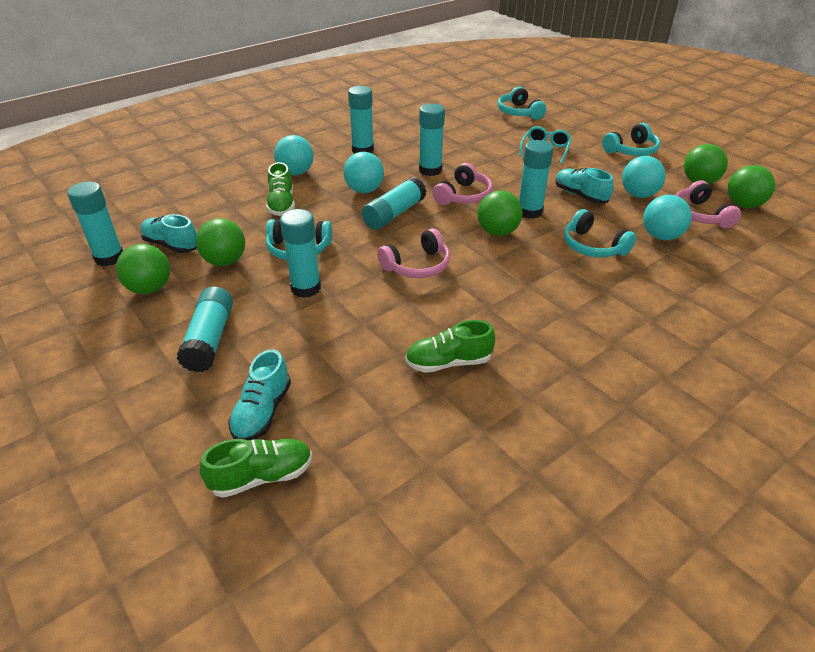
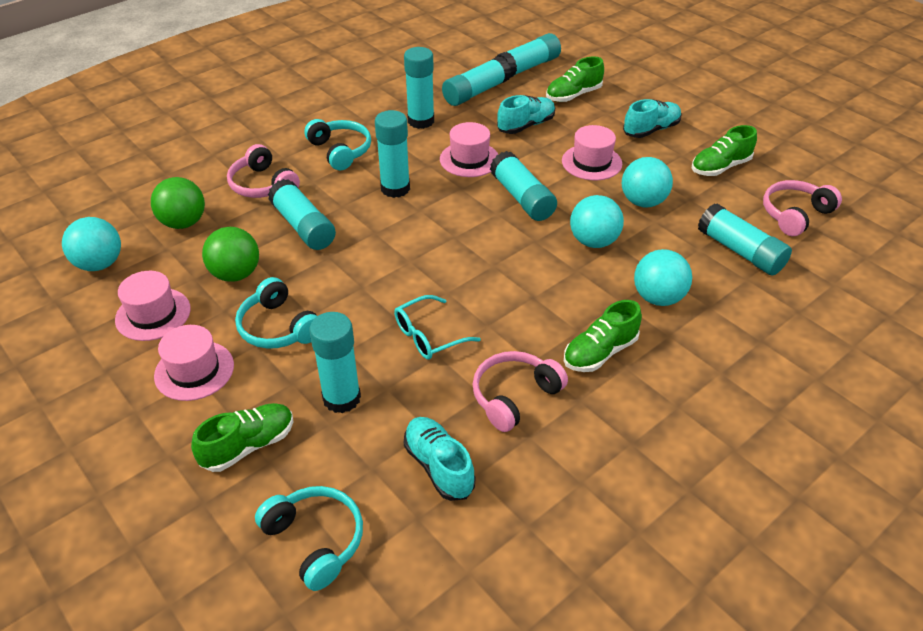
green ball: 5 -> 2
green shoe: 3 -> 4
pink hat: 0 -> 4
turquoise glue stick: 7 -> 8
turquoise headphones: 4 -> 3

